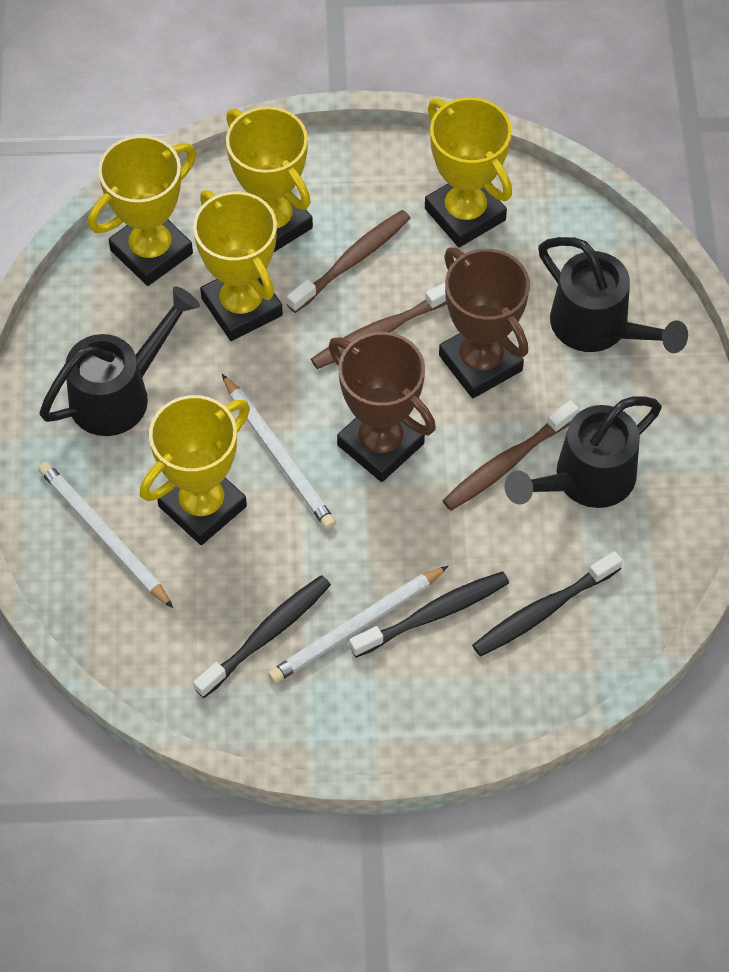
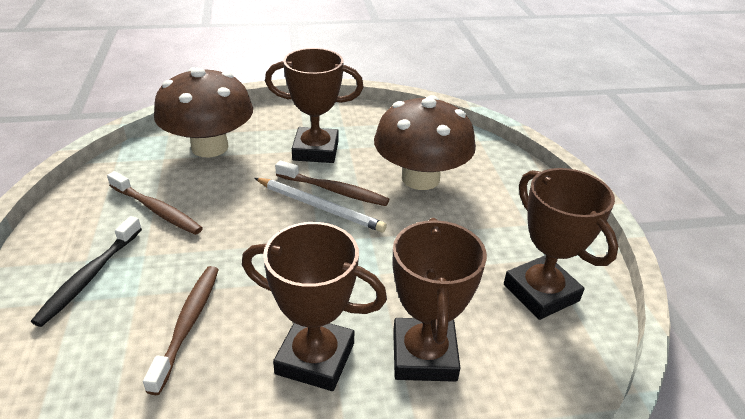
black toothbrush: 3 -> 1
black watering can: 3 -> 0
brown mushroom: 0 -> 2
brown trophy: 2 -> 4
white pencil: 3 -> 1
yellow trophy: 5 -> 0

